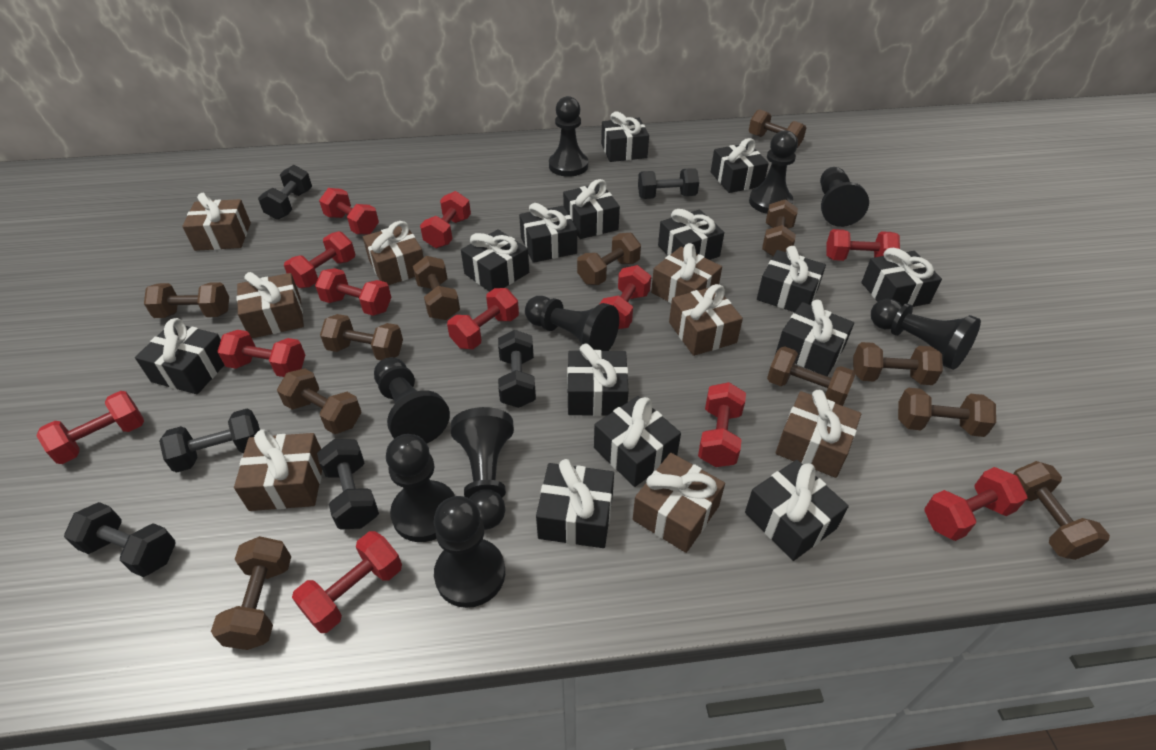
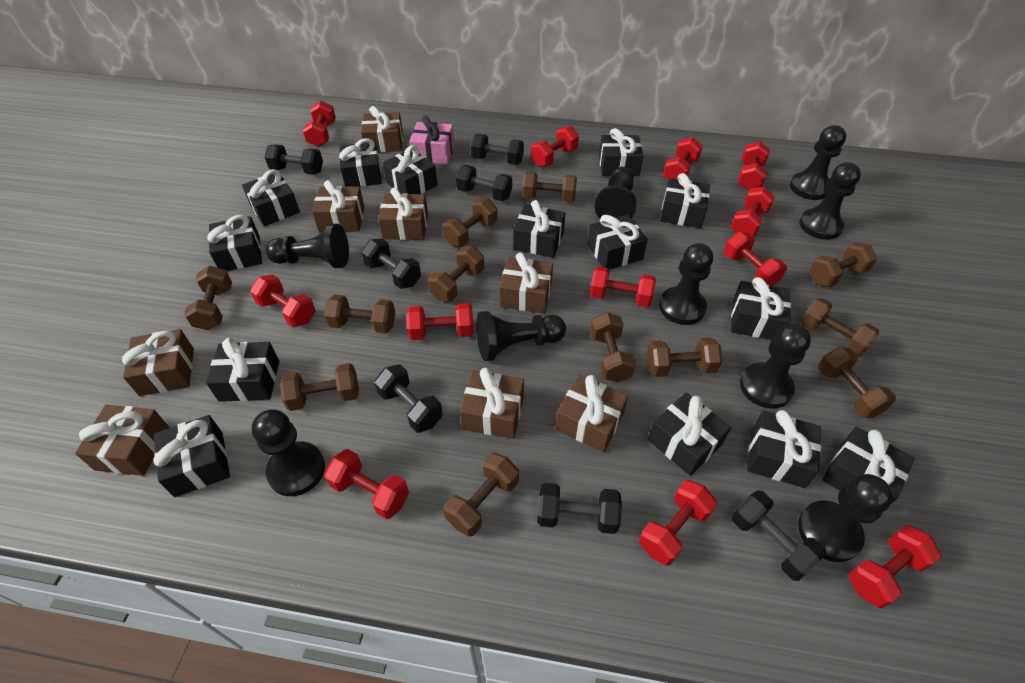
black dumbbell: 6 -> 7
pink gift: 0 -> 1

